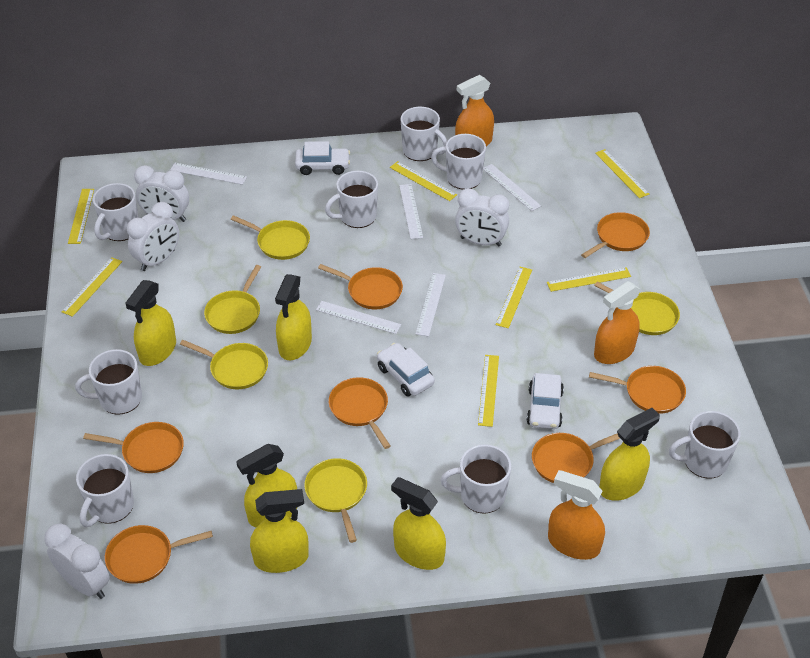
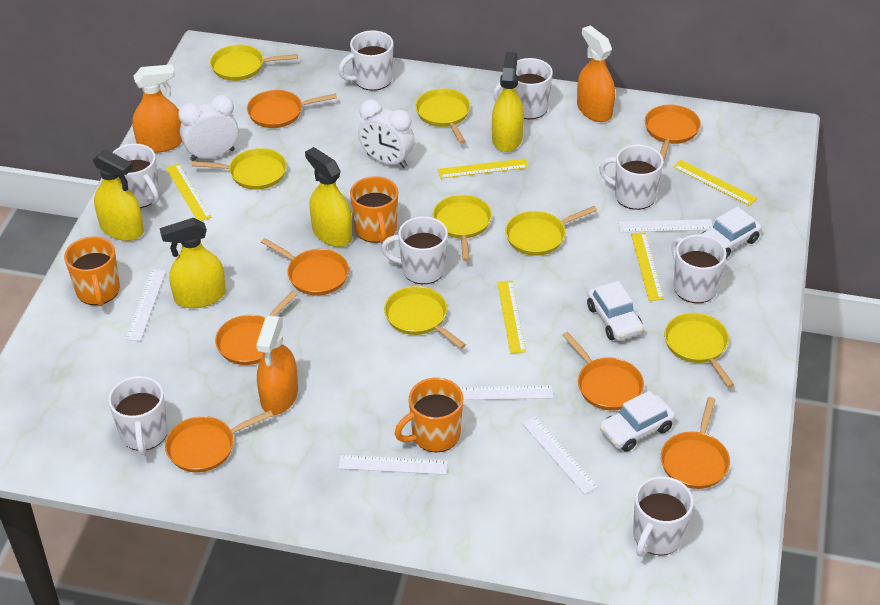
orange mug: 0 -> 3
white clock: 4 -> 2
yellow pan: 5 -> 7
yellow ruler: 7 -> 5
yellow spray bottle: 6 -> 4

